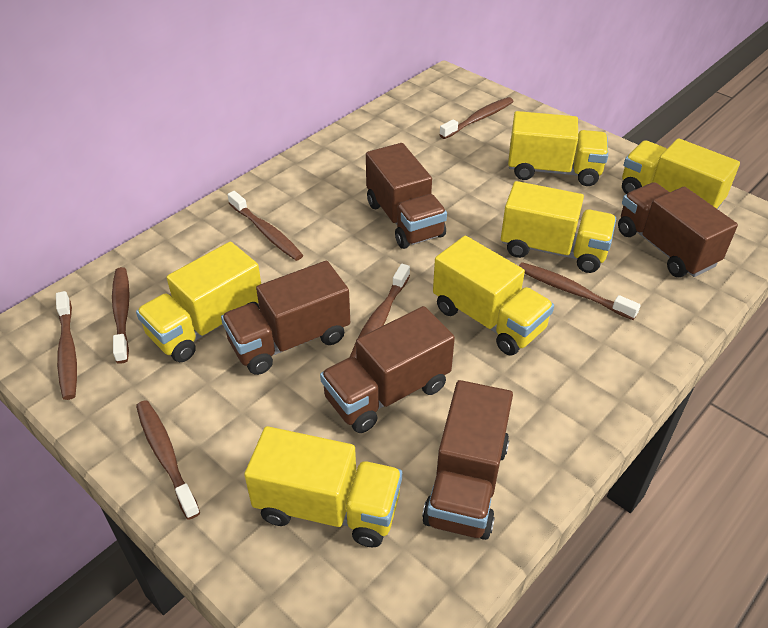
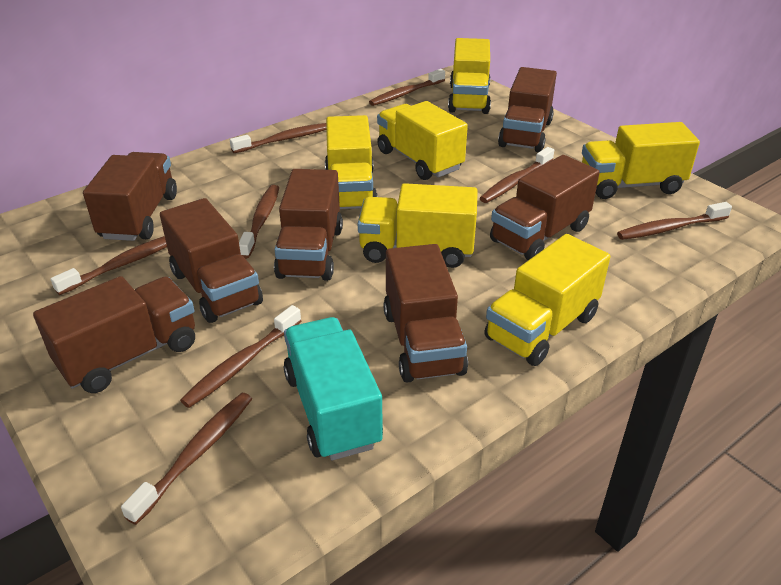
brown toothbrush: 7 -> 8
brown truck: 5 -> 7
turquoise truck: 0 -> 1

